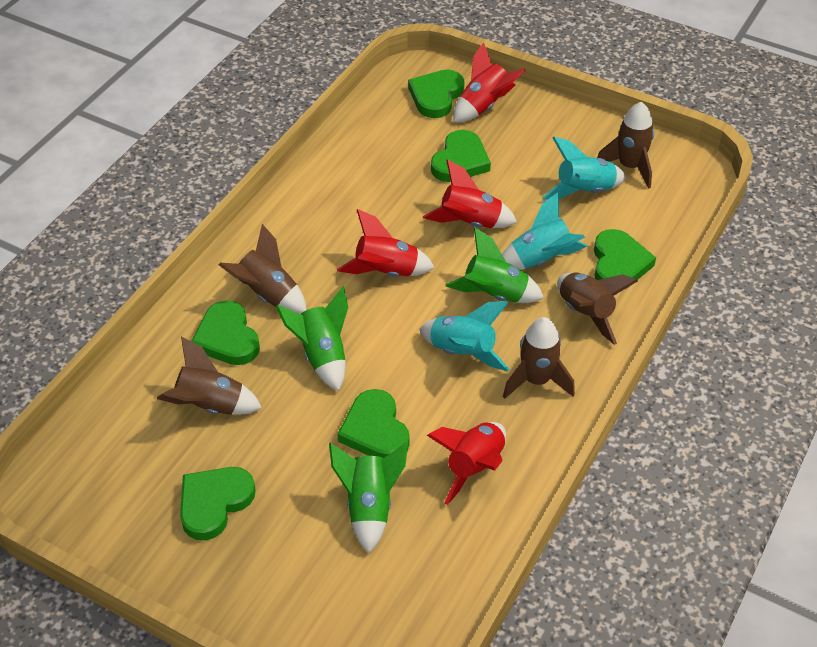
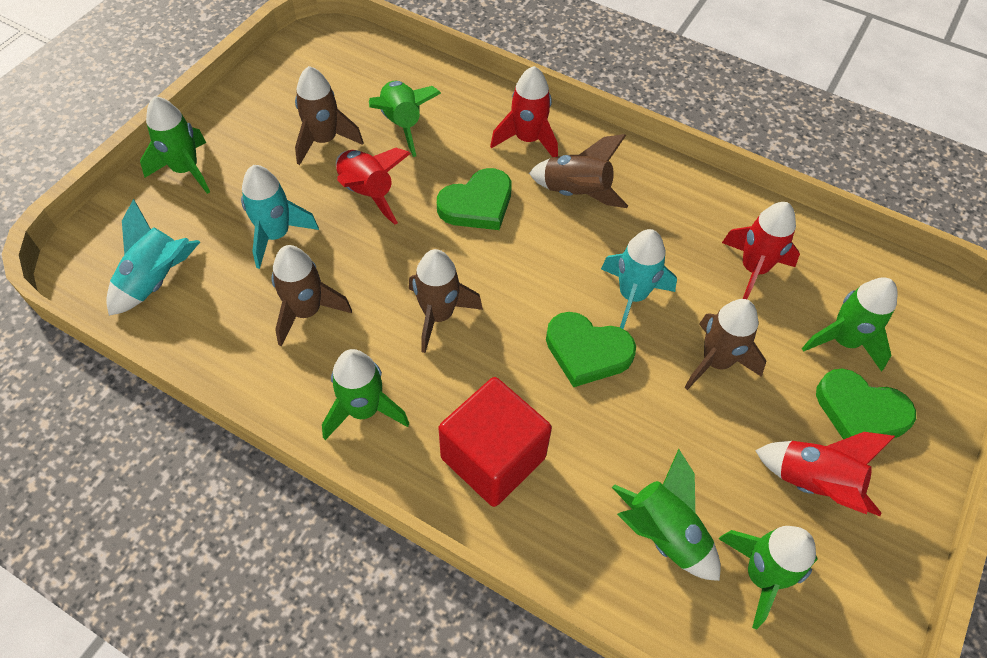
green heart: 6 -> 3
green rocket: 3 -> 6
red cube: 0 -> 1

